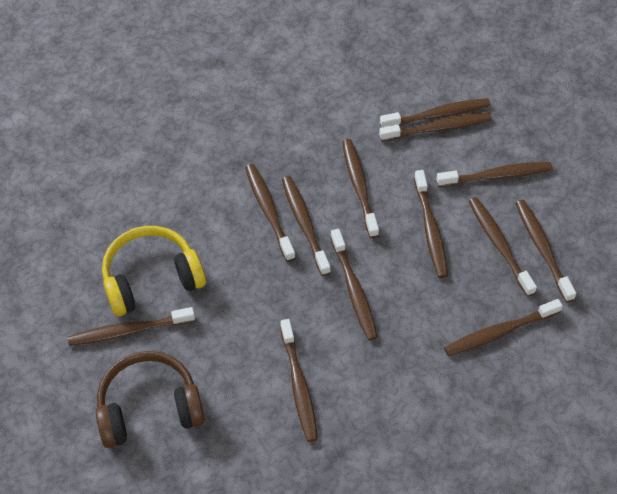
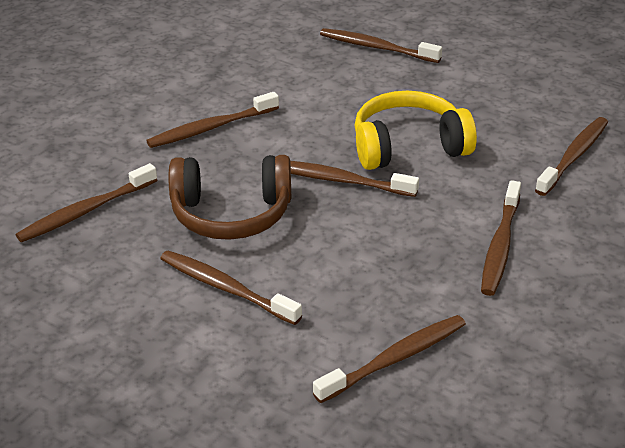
brown toothbrush: 13 -> 8

